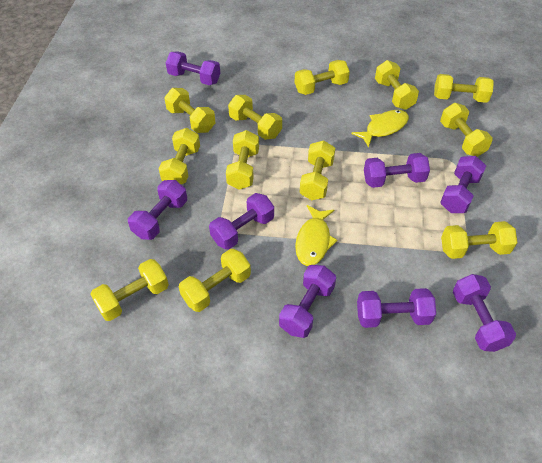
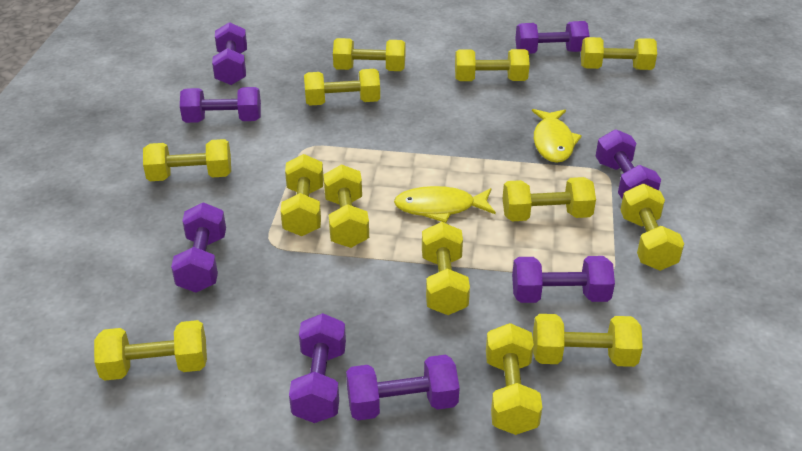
yellow dumbbell: 12 -> 13

